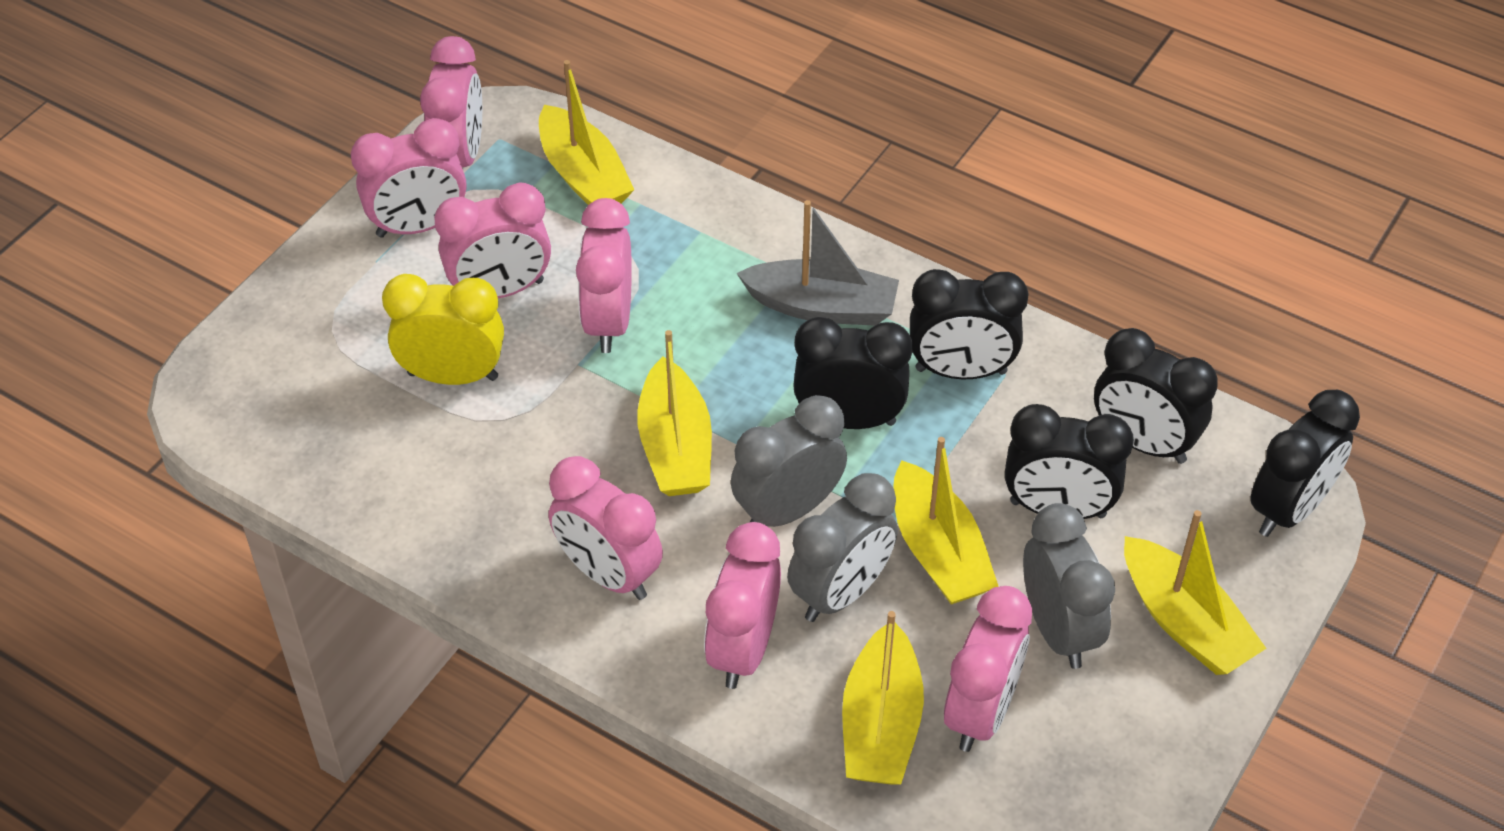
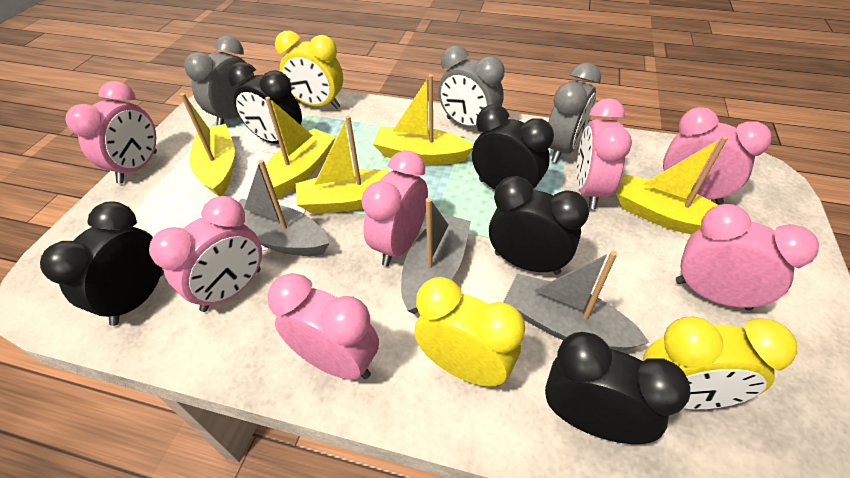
grey boat: 1 -> 3
yellow clock: 1 -> 3

